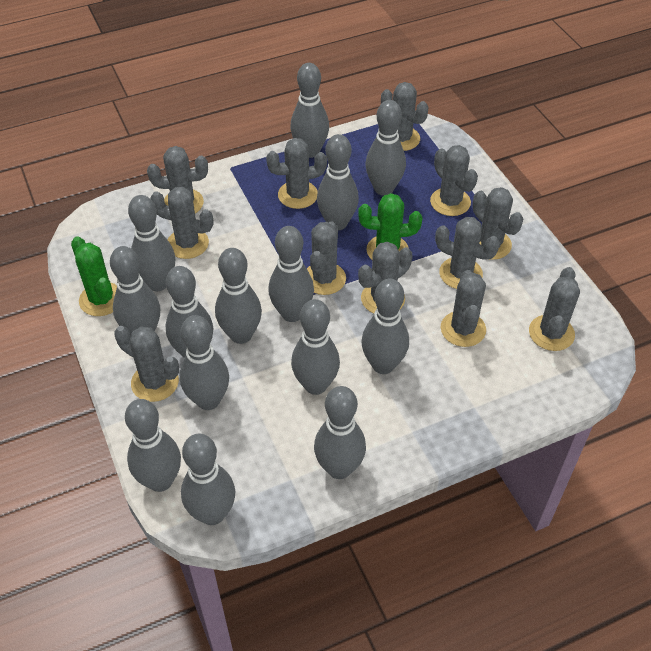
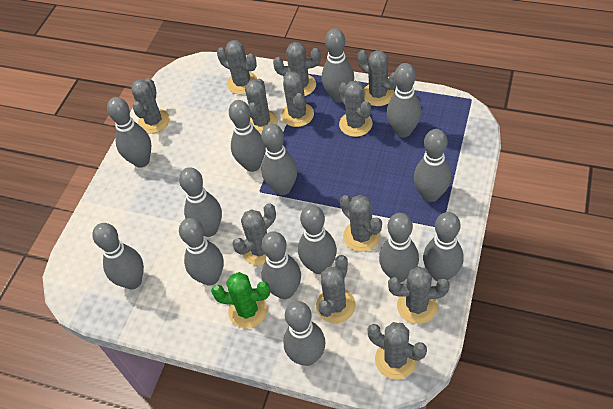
green cactus: 2 -> 1

